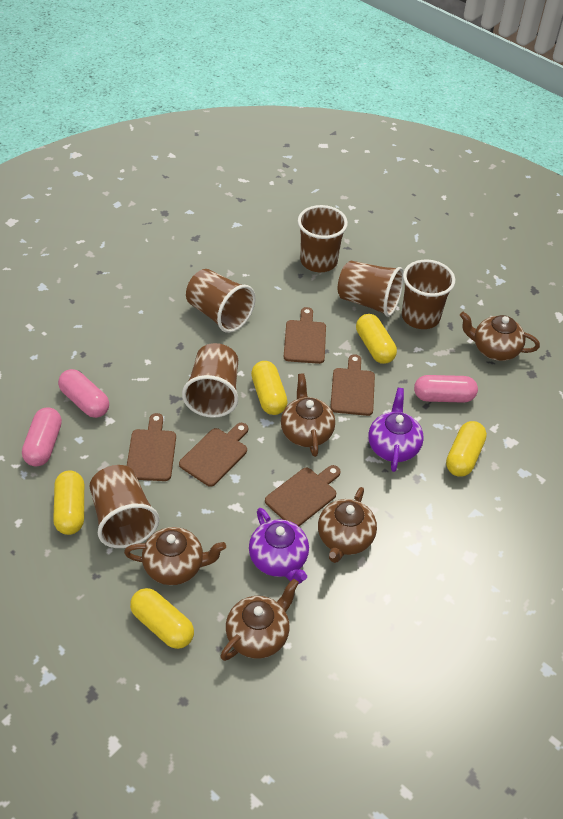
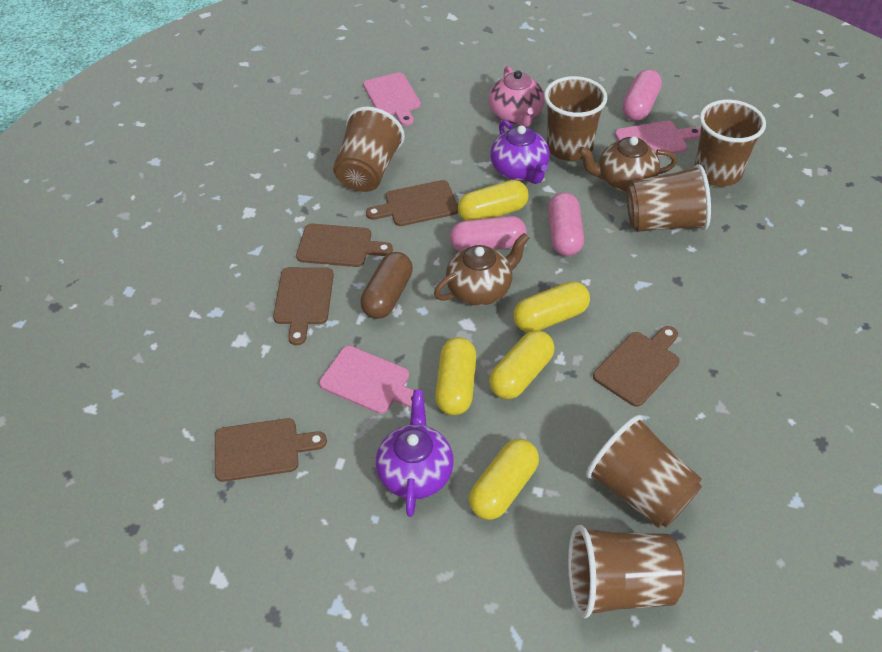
brown capsule: 0 -> 1
brown teapot: 5 -> 2
pink cutting board: 0 -> 3
pink teapot: 0 -> 1

